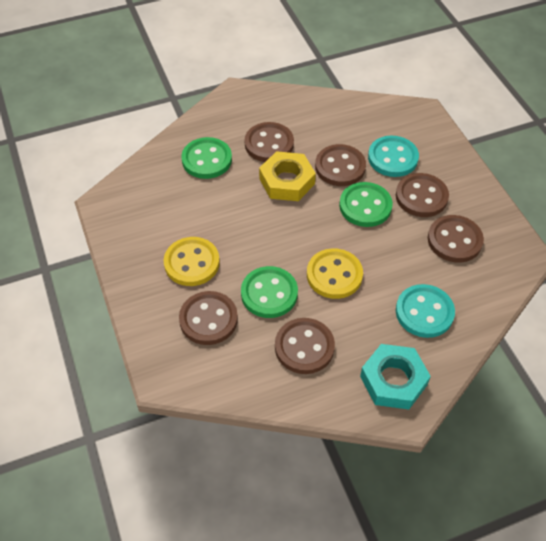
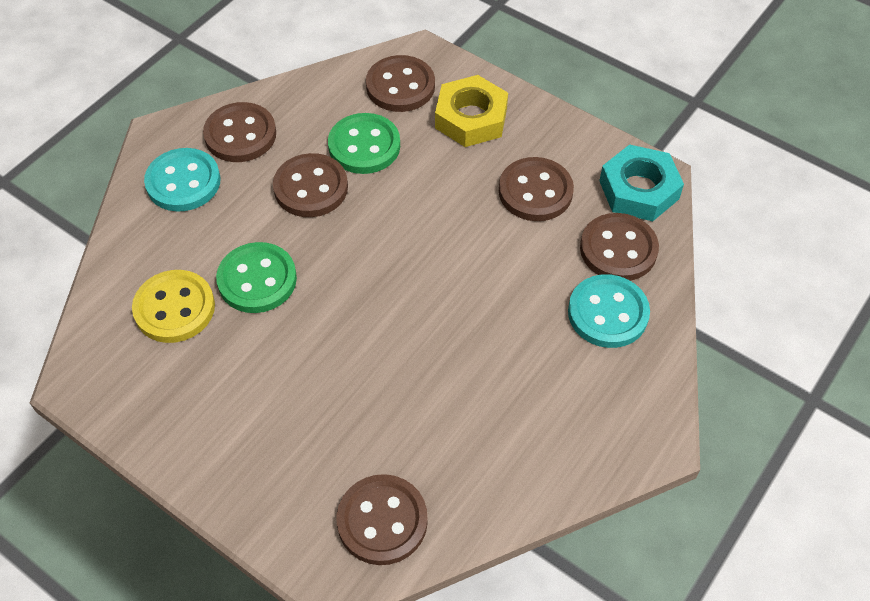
green button: 3 -> 2
yellow button: 2 -> 1

